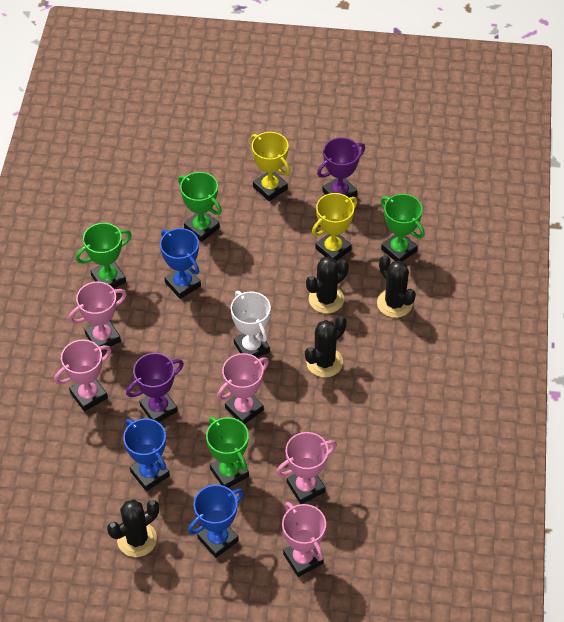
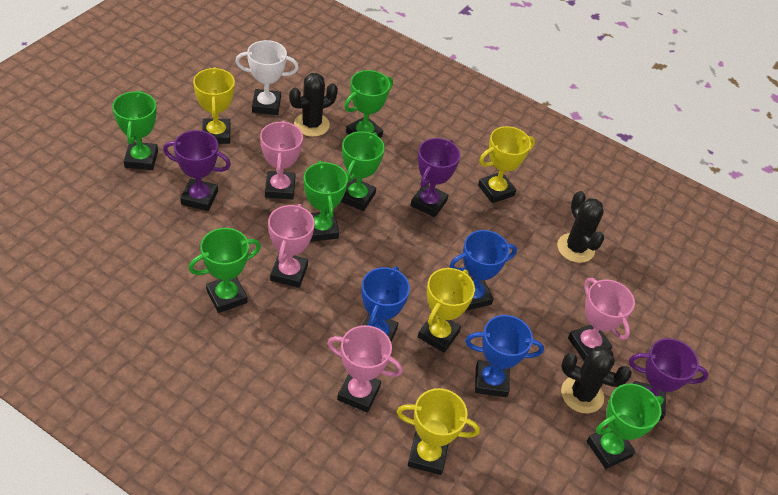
black cactus: 4 -> 3
green trophy: 4 -> 6
pink trophy: 5 -> 4
purple trophy: 2 -> 3
yellow trophy: 2 -> 4

